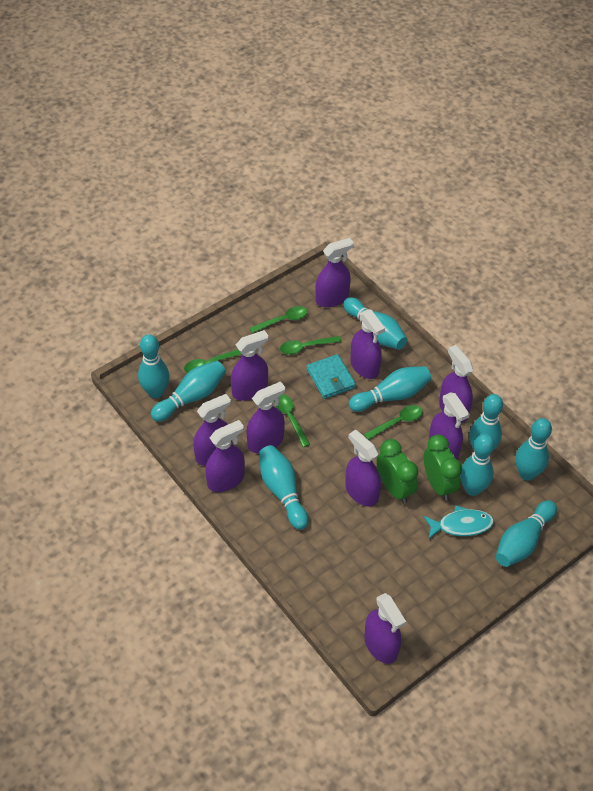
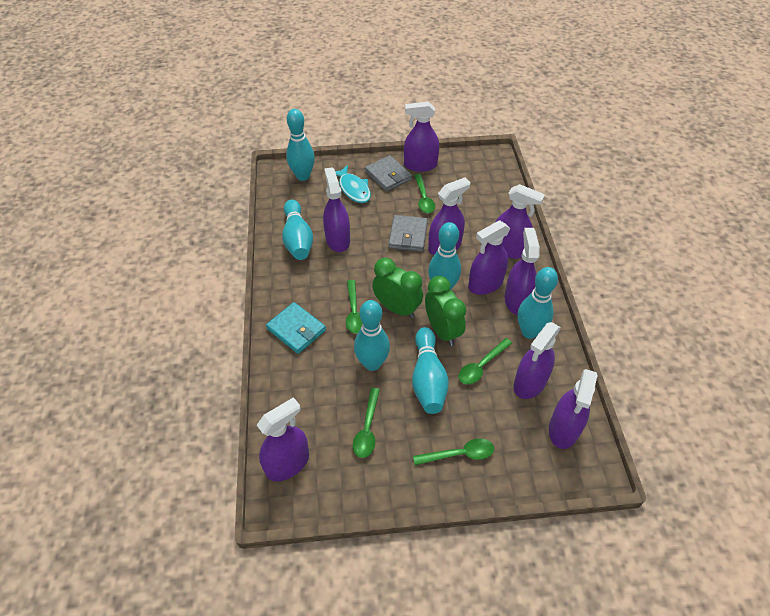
grey wallet: 0 -> 2
purple spray bottle: 10 -> 9
turquoise bowling pin: 9 -> 6

